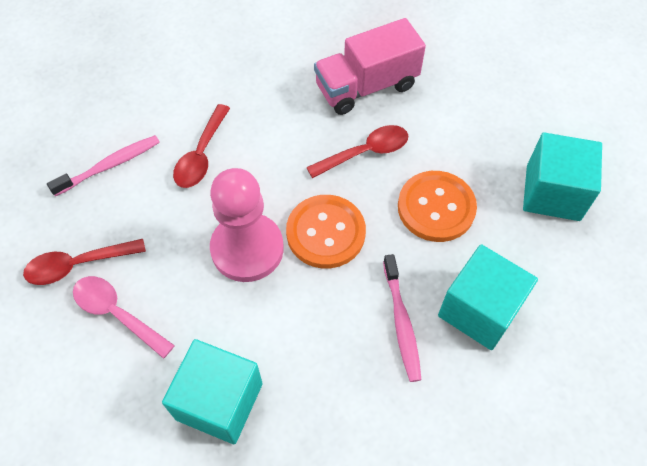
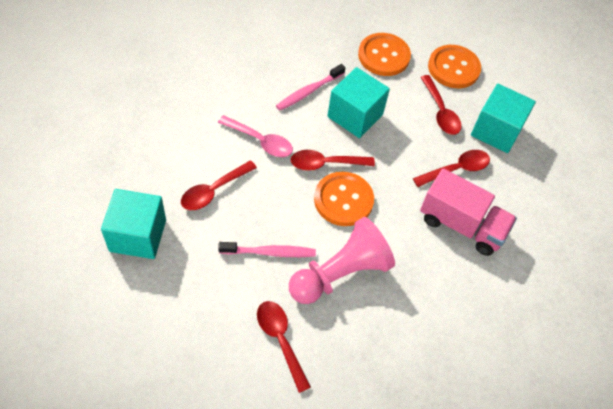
orange button: 2 -> 3
red spoon: 3 -> 5

